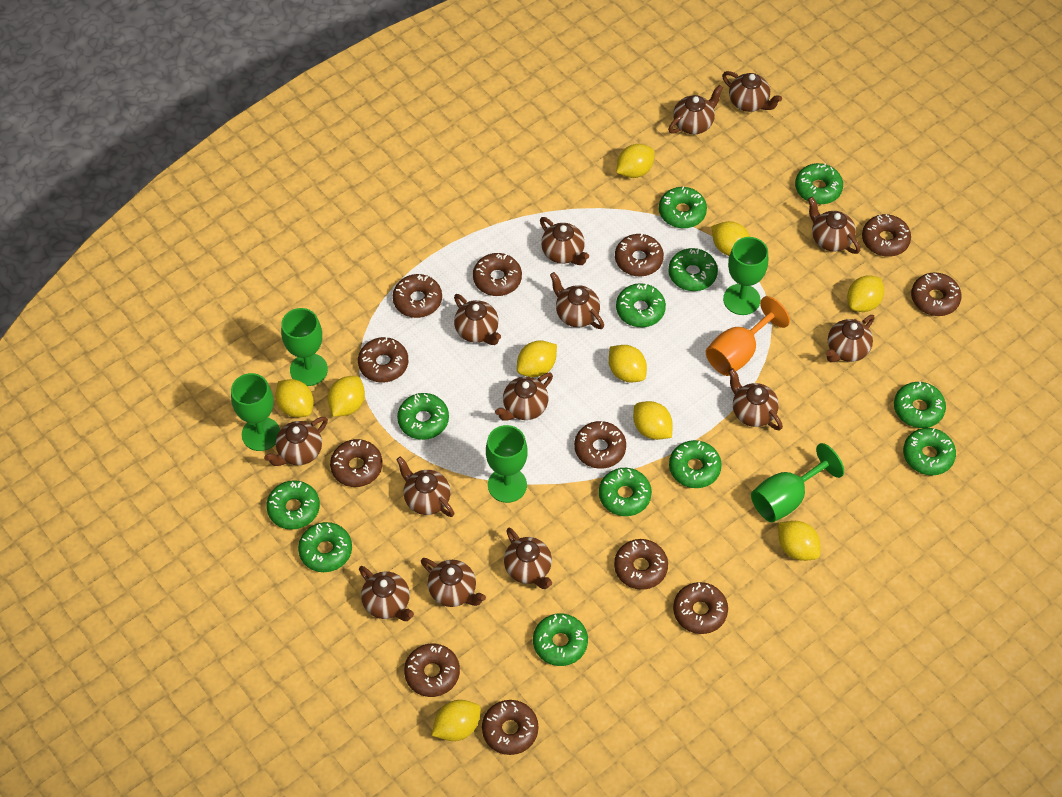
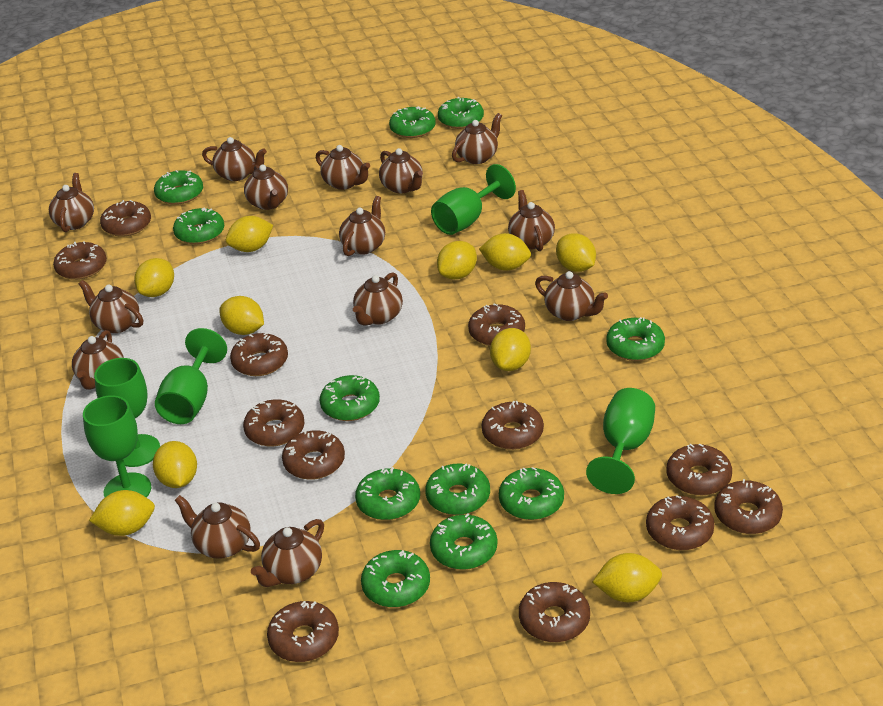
green donut: 12 -> 11
orange goblet: 1 -> 0

